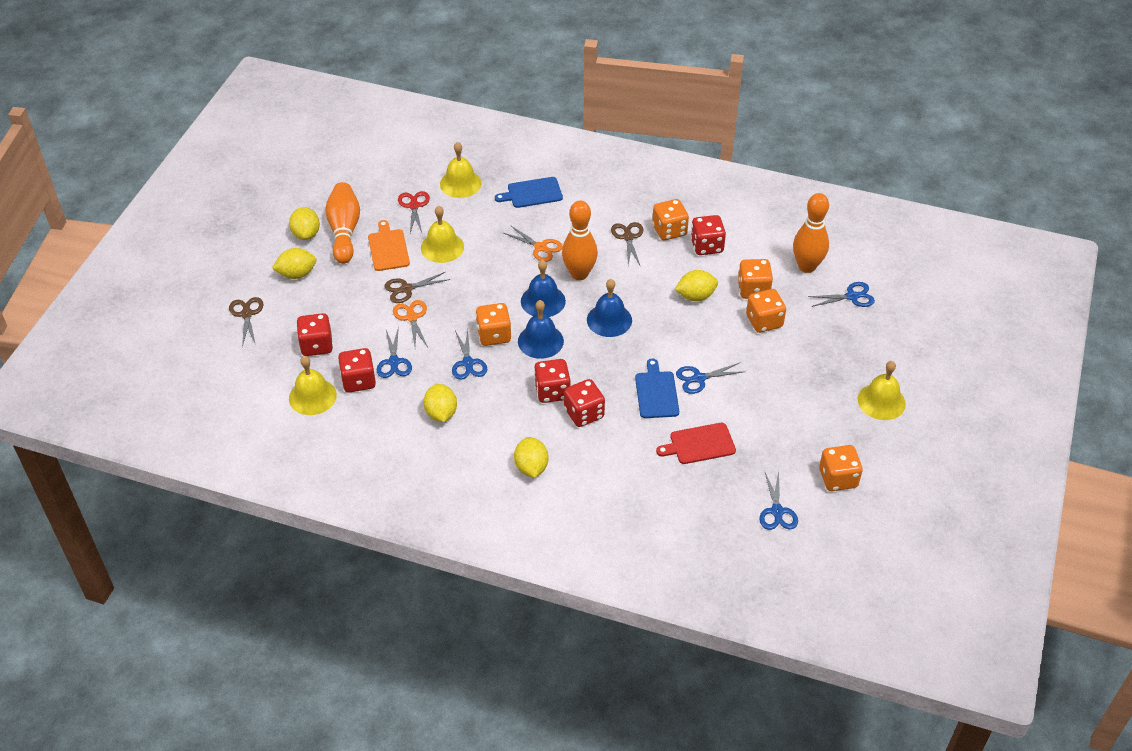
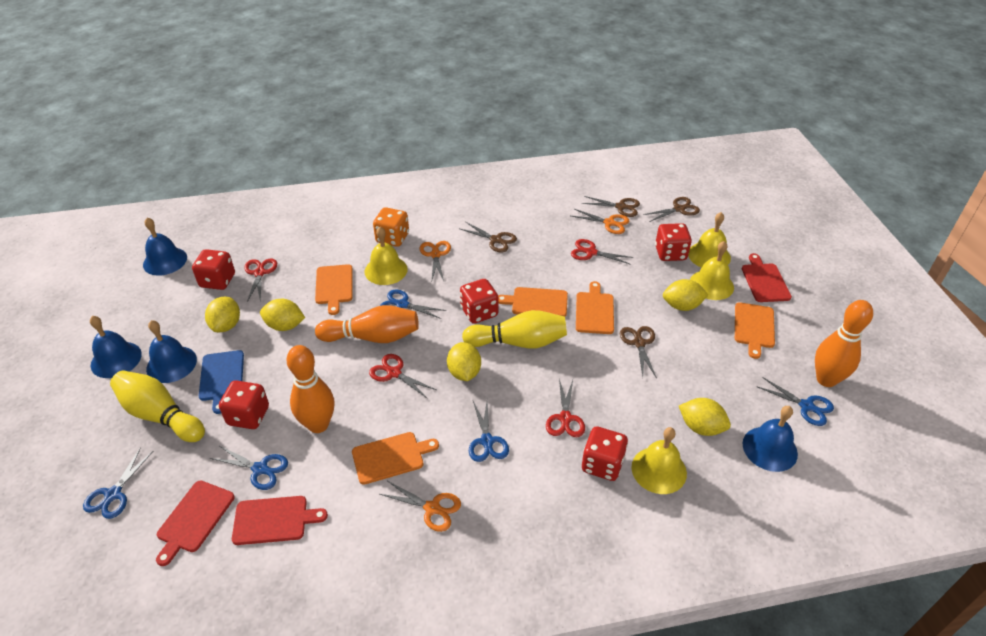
blue bell: 3 -> 4
blue cutting board: 2 -> 1
brown scissors: 3 -> 4
orange cutting board: 1 -> 5
orange dice: 5 -> 1
orange scissors: 2 -> 3
red cutting board: 1 -> 3
red scissors: 1 -> 4
yellow bowling pin: 0 -> 2

